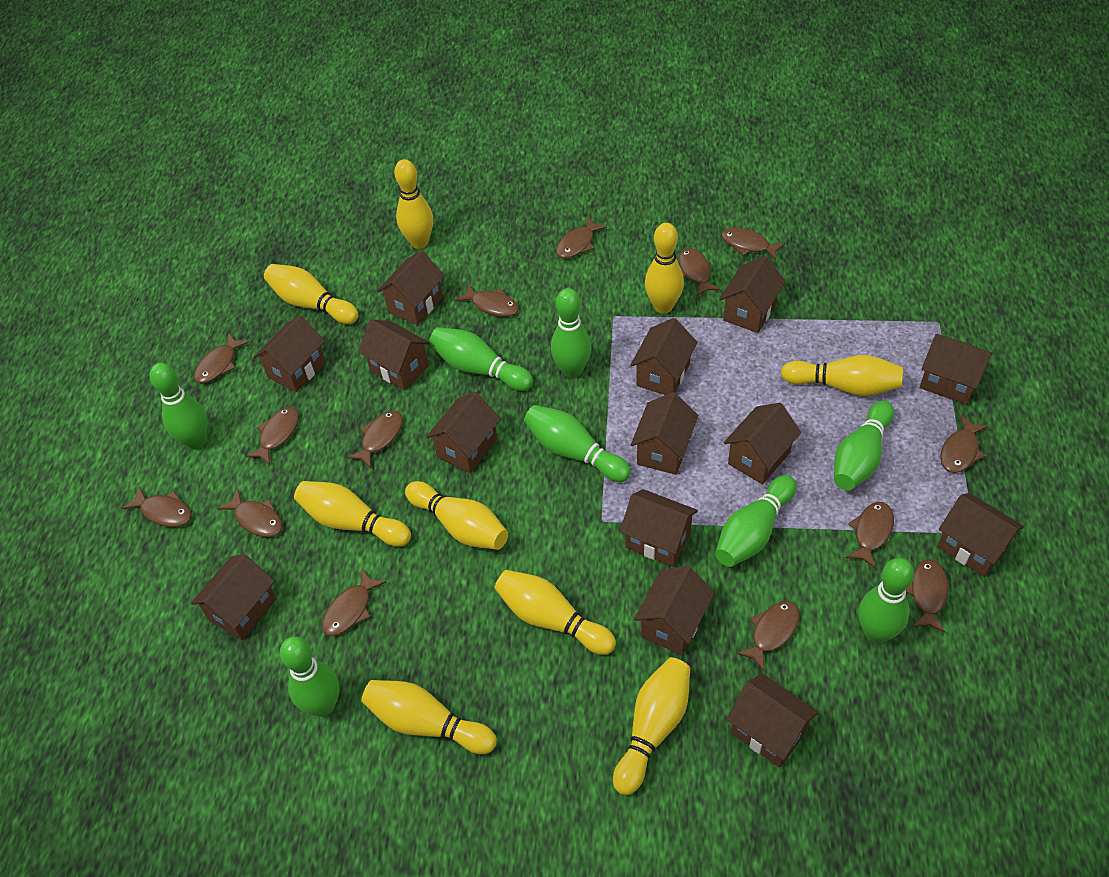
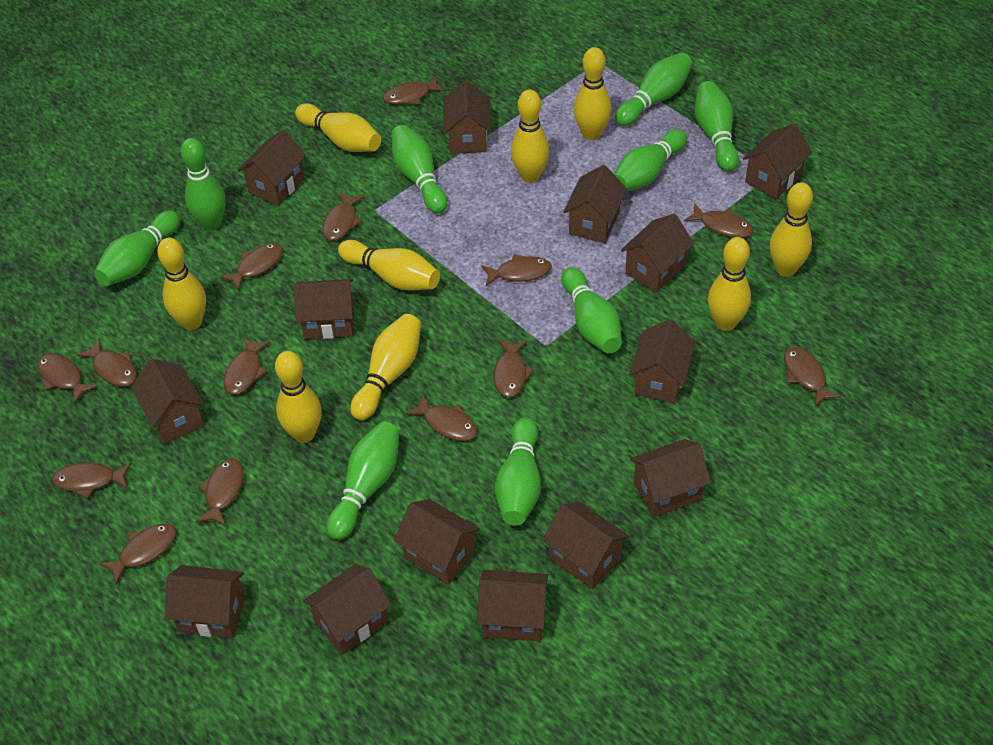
green bowling pin: 8 -> 9

